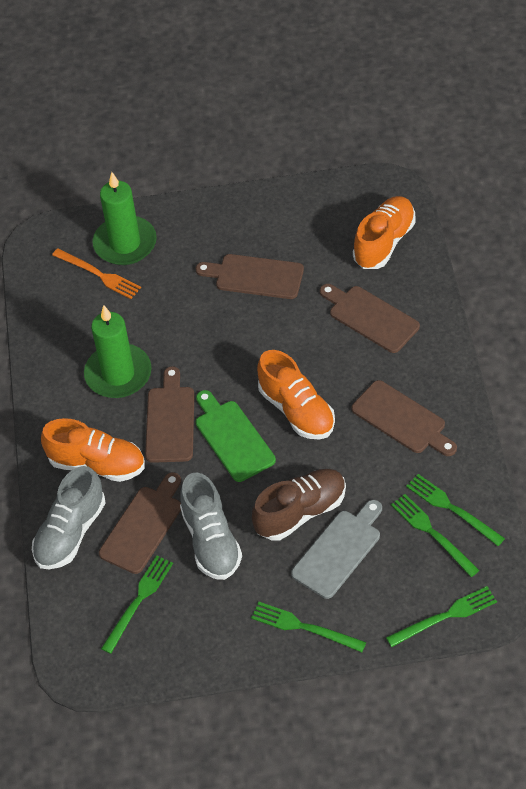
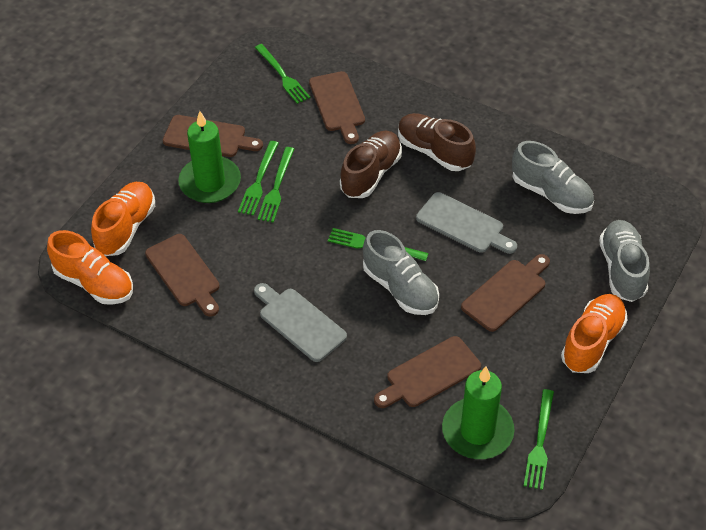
brown shoe: 1 -> 2
green cutting board: 1 -> 0
grey cutting board: 1 -> 2
grey shoe: 2 -> 3
orange fork: 1 -> 0

